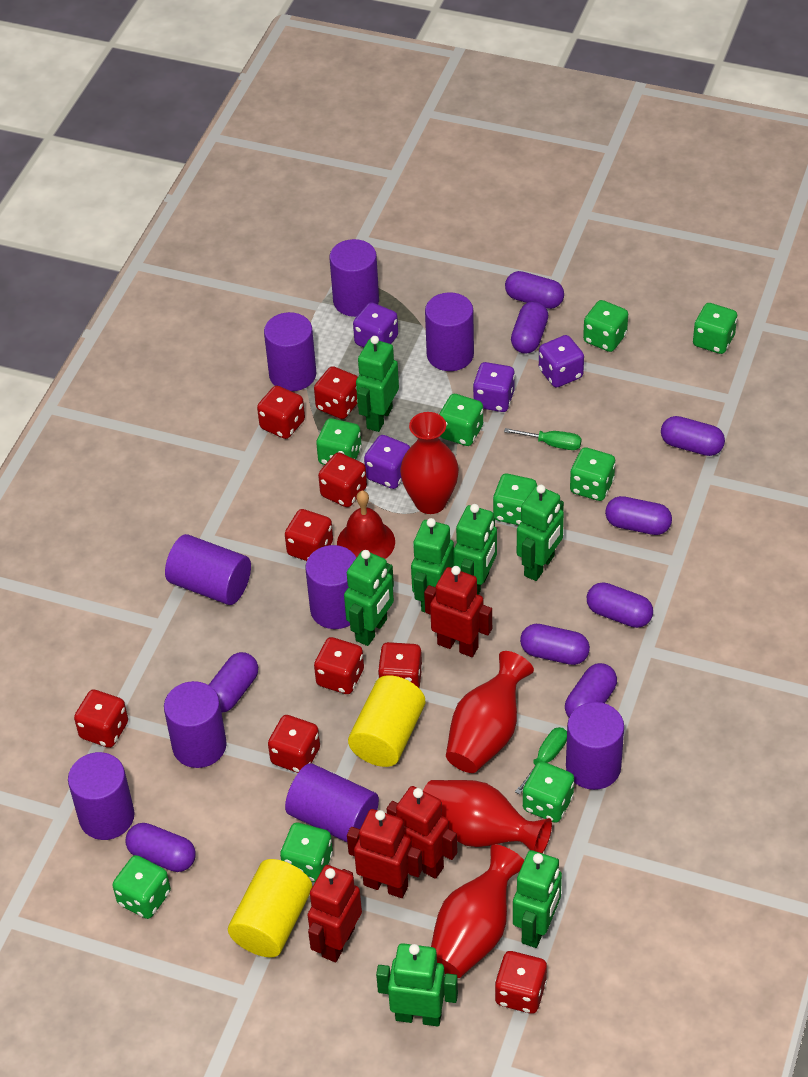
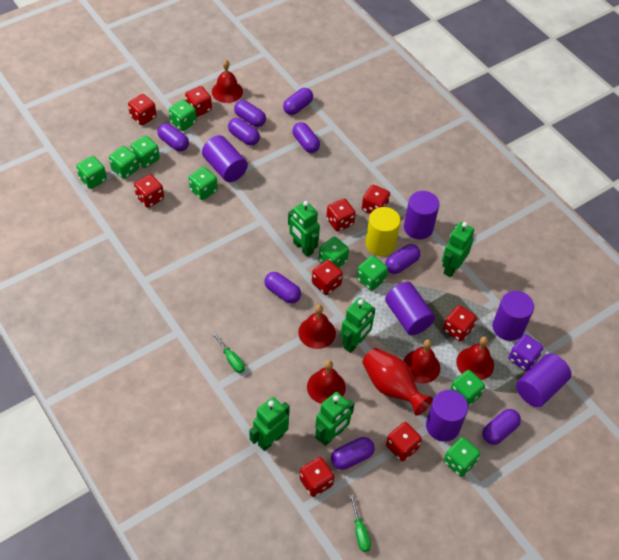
green robot: 7 -> 5
purple cylinder: 9 -> 6
purple dice: 4 -> 1
red bell: 1 -> 5
red robot: 4 -> 0
red vase: 4 -> 1
yellow cylinder: 2 -> 1

